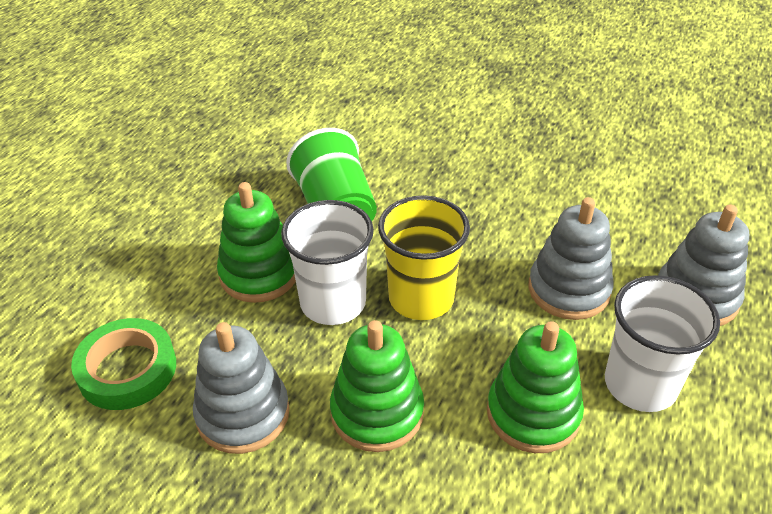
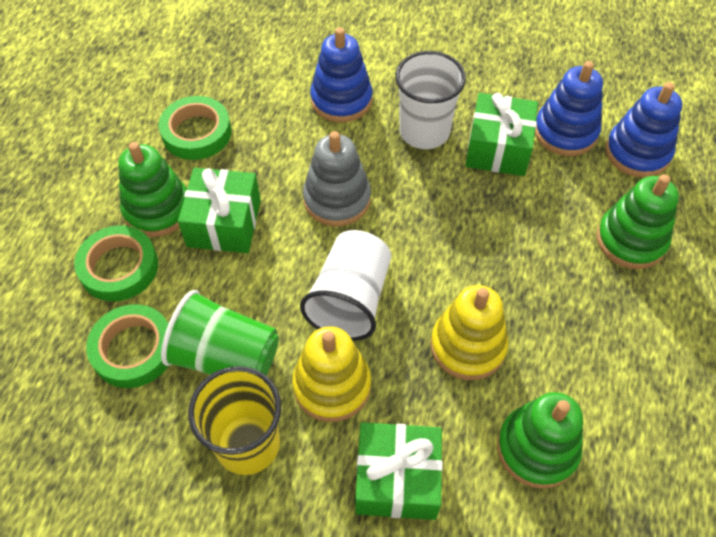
blue stacking toy: 0 -> 3
green gift: 0 -> 3
green tape: 1 -> 3
grey stacking toy: 3 -> 1
yellow stacking toy: 0 -> 2

